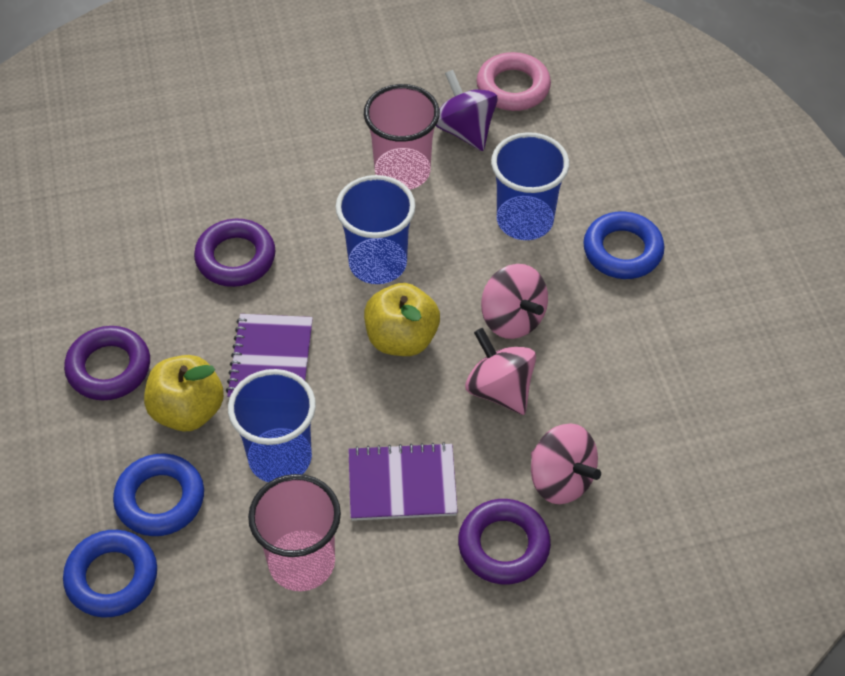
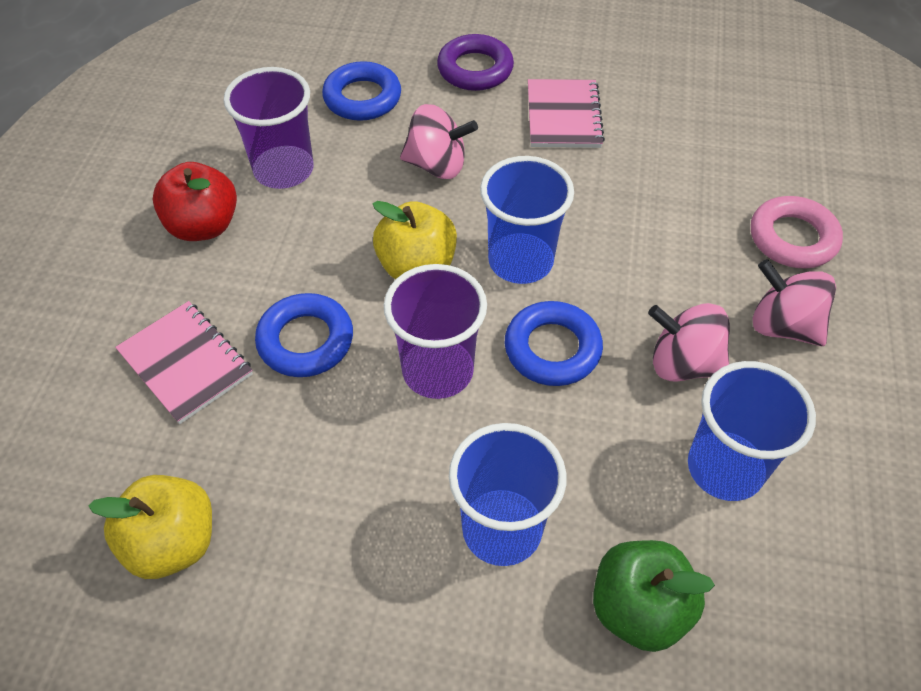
green apple: 0 -> 1
pink cup: 2 -> 0
pink notebook: 0 -> 2
purple cup: 0 -> 2
purple notebook: 2 -> 0
purple ring: 3 -> 1
purple spinning top: 1 -> 0
red apple: 0 -> 1

